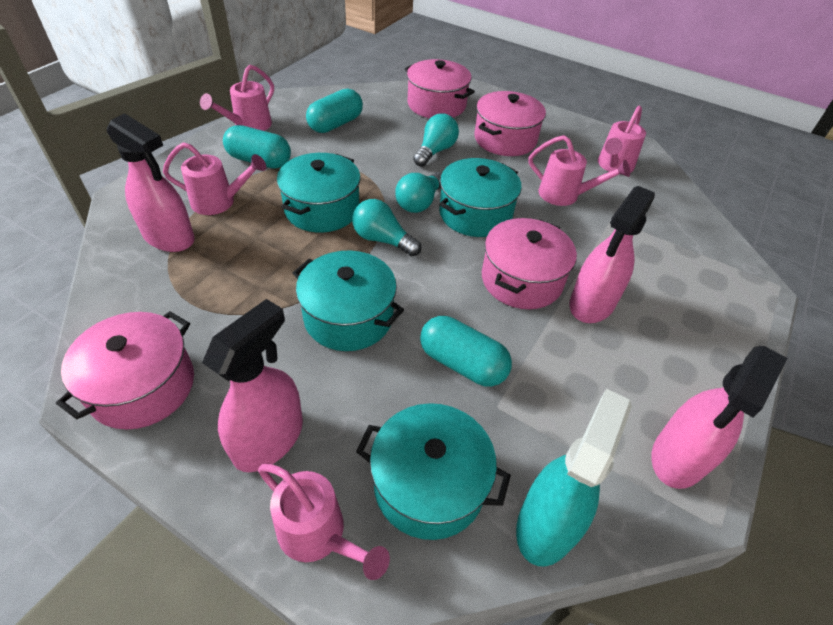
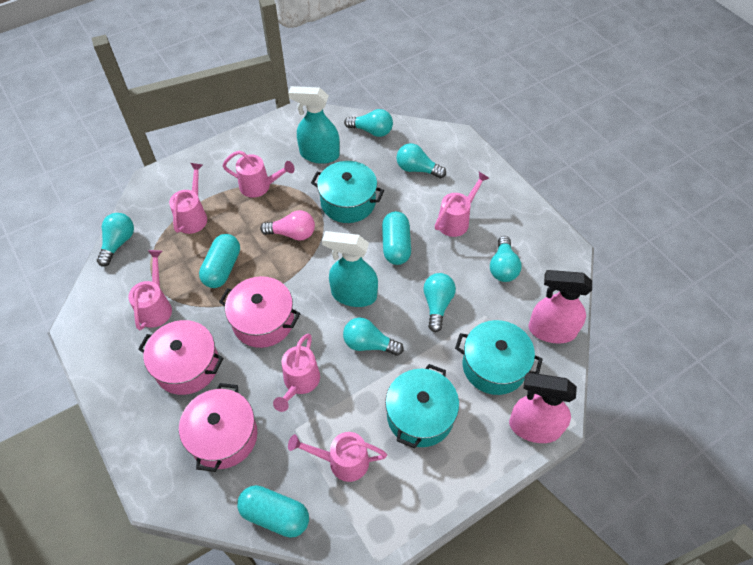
pink light bulb: 0 -> 1
pink pot: 4 -> 3
pink spray bottle: 4 -> 2
pink watering can: 5 -> 6
turquoise light bulb: 3 -> 6
turquoise pot: 4 -> 3
turquoise spray bottle: 1 -> 2

